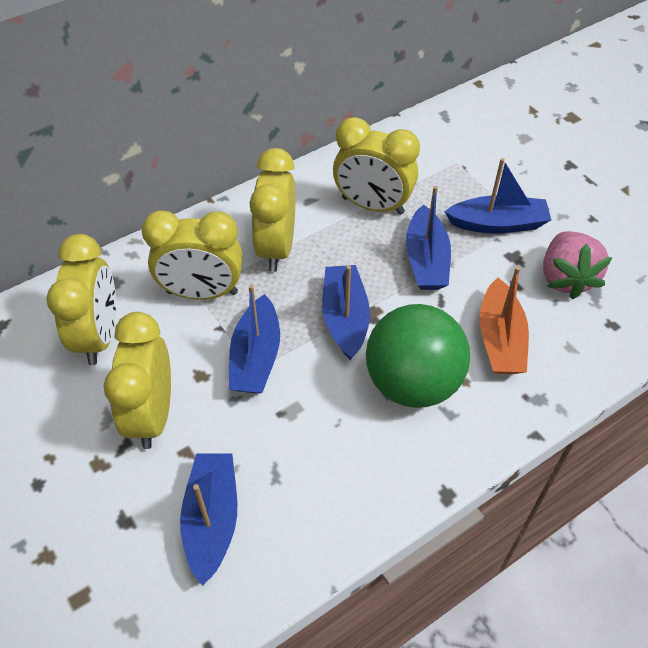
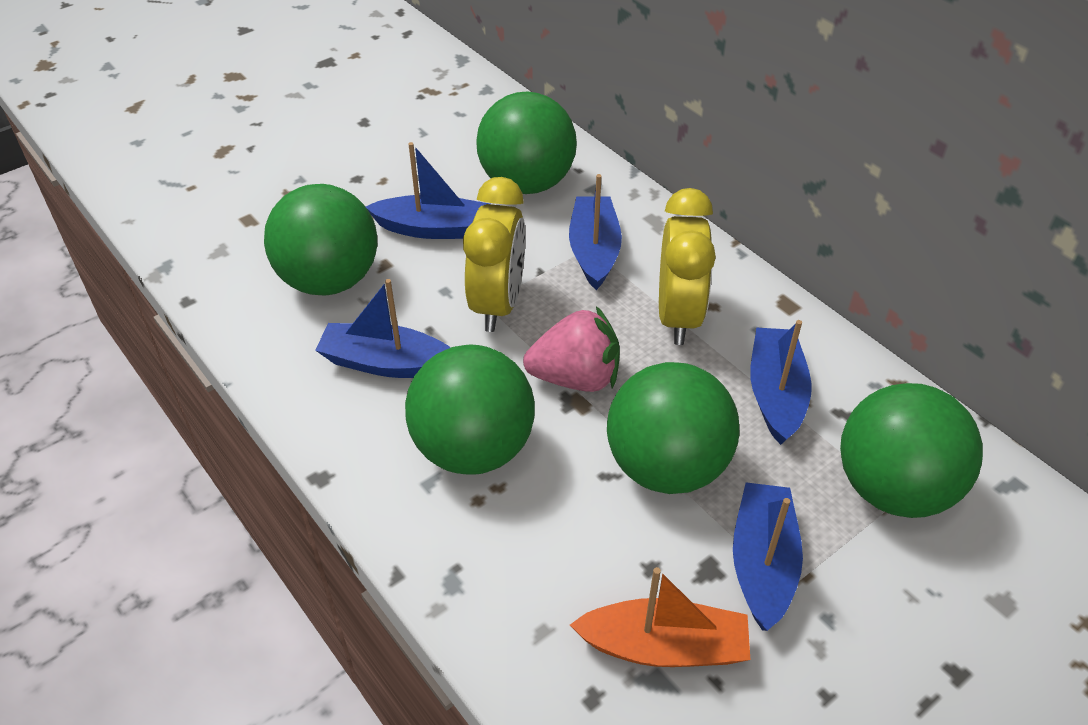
green ball: 1 -> 5
yellow clock: 5 -> 2

